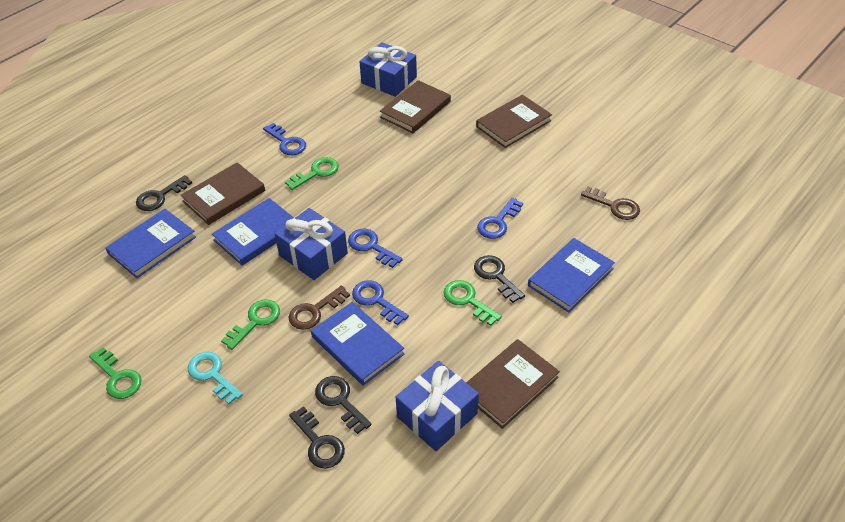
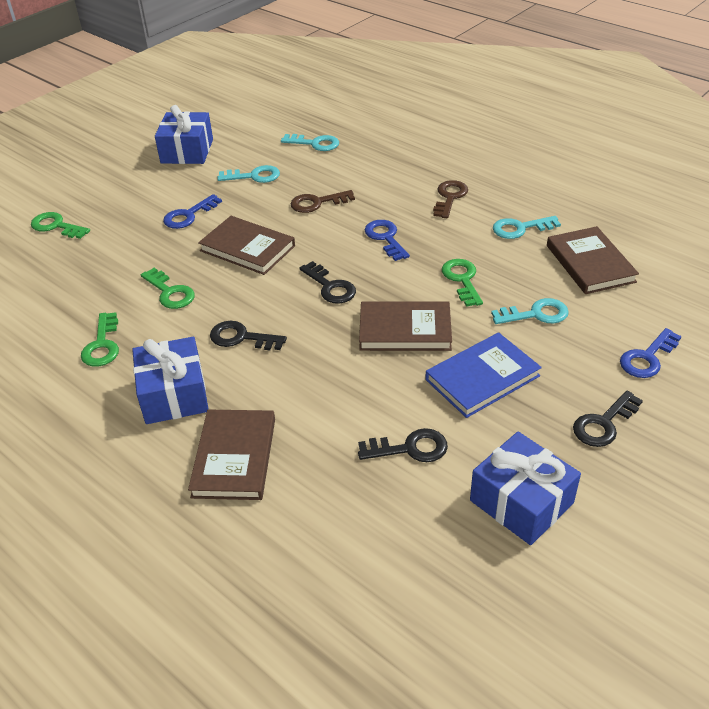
blue book: 4 -> 1
blue key: 4 -> 3
turquoise key: 1 -> 4

